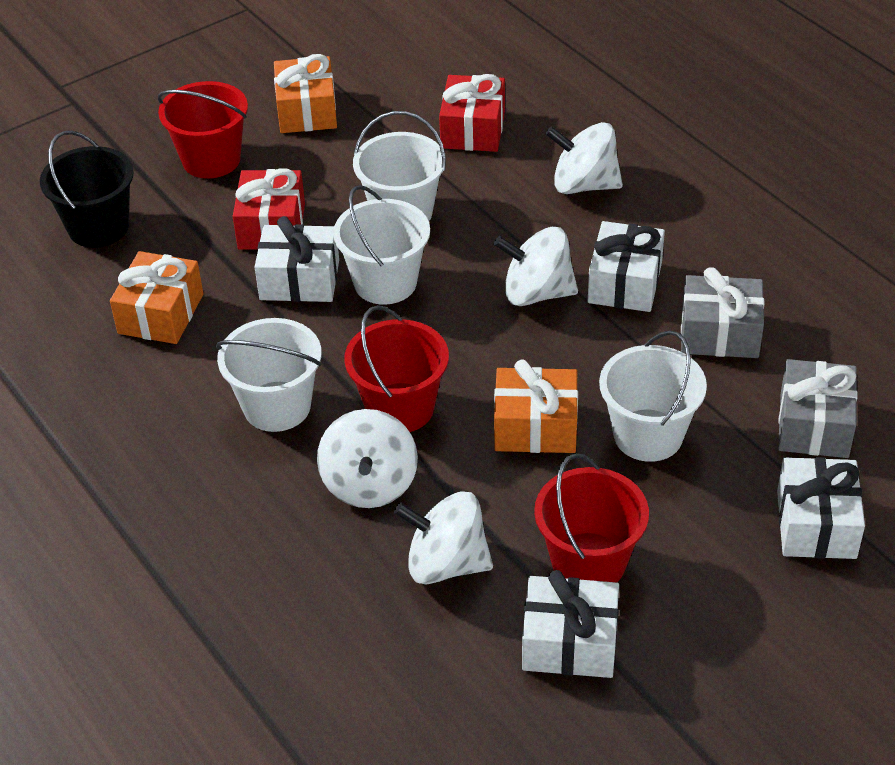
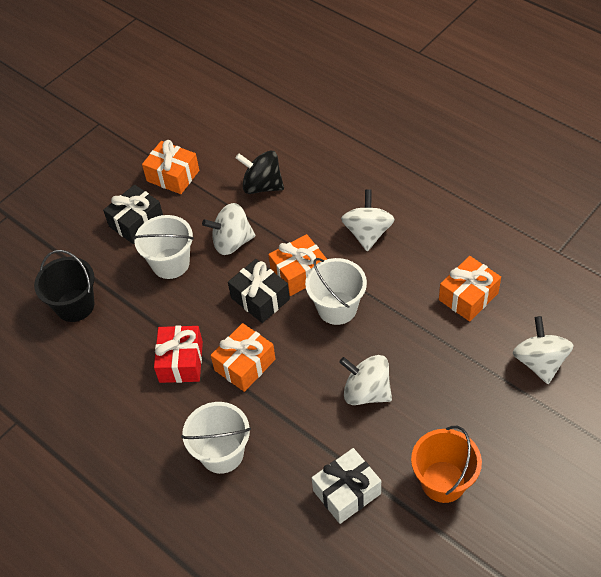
black gift: 0 -> 2
black spinning top: 0 -> 1
grey gift: 2 -> 0
orange bucket: 0 -> 1
orange gift: 3 -> 4
red bucket: 3 -> 0
red gift: 2 -> 1
white bucket: 4 -> 3
white gift: 4 -> 1

